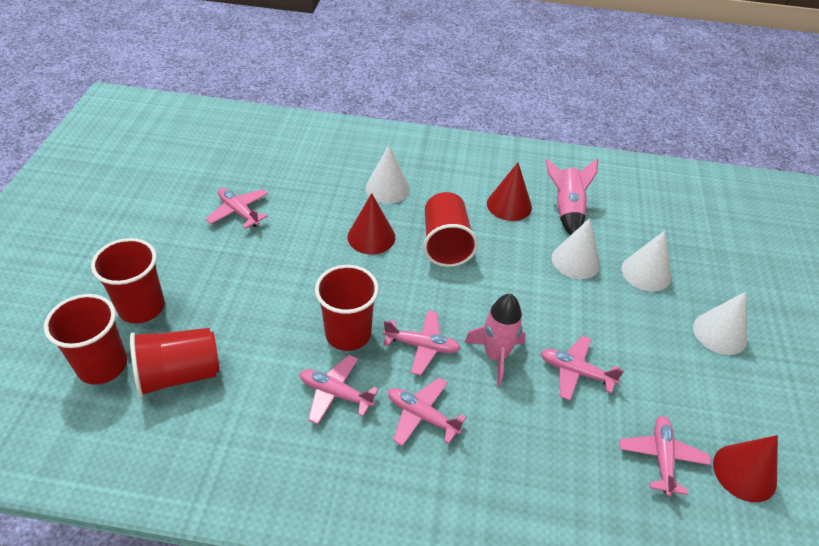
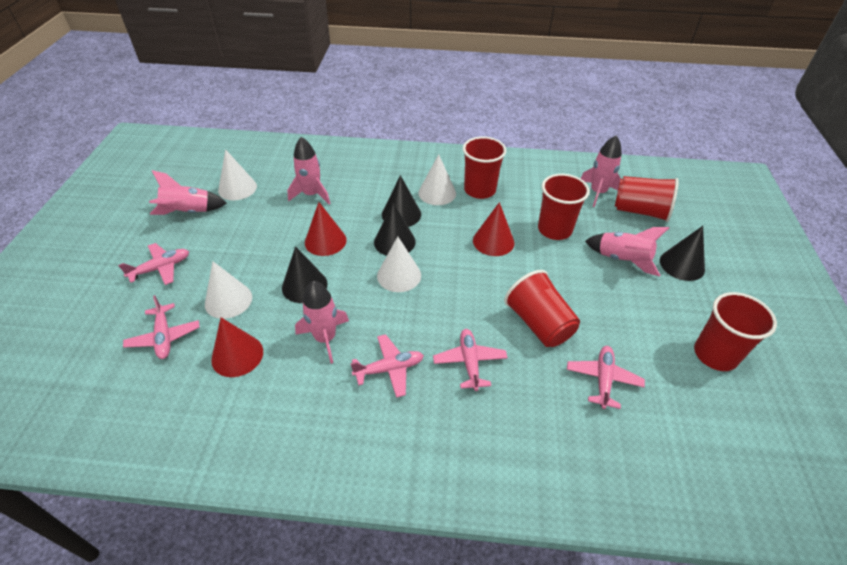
black cone: 0 -> 4
pink plane: 6 -> 5
pink rocket: 2 -> 5

